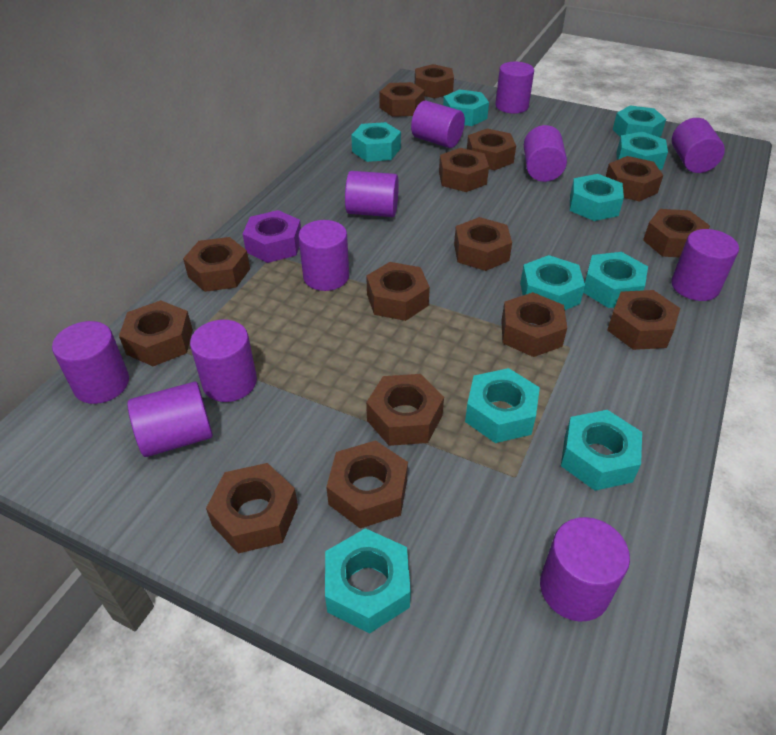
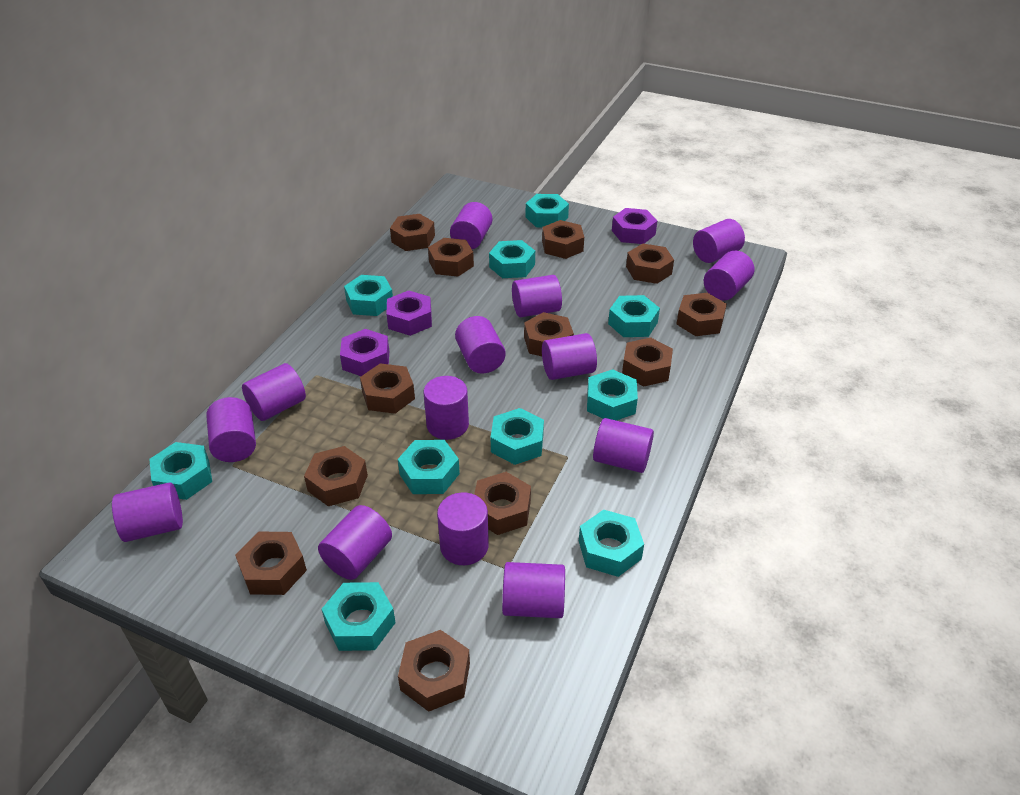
brown nut: 15 -> 12
purple cylinder: 11 -> 14
purple nut: 1 -> 3

